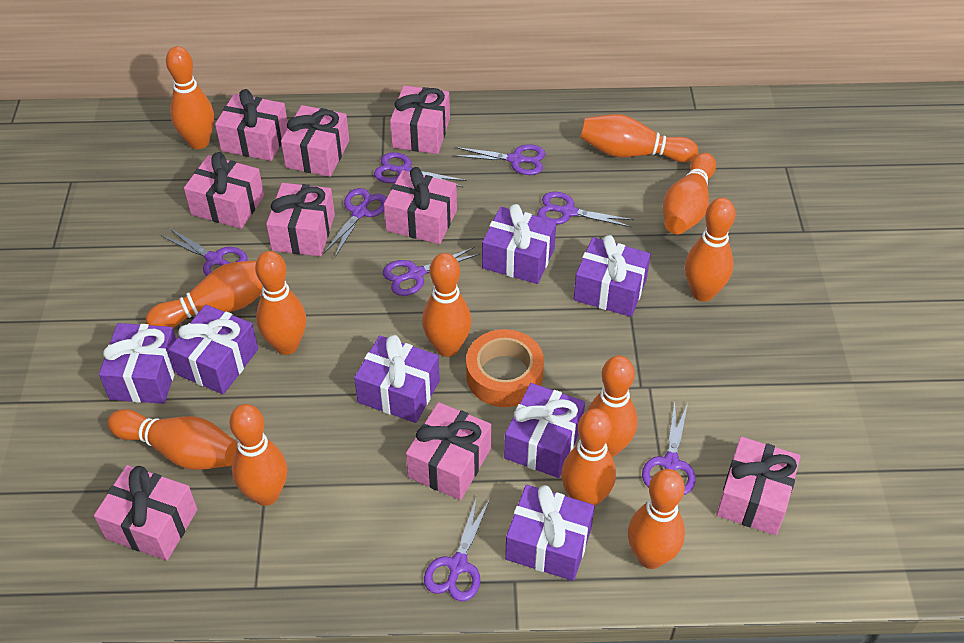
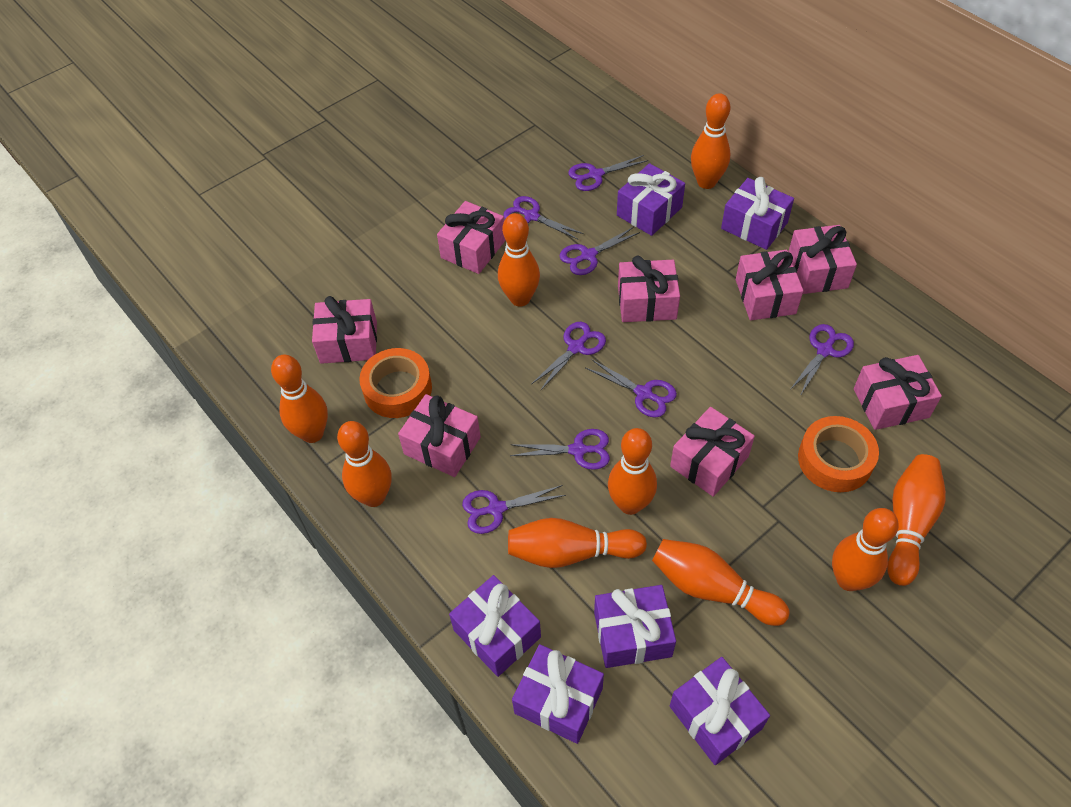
orange bowling pin: 12 -> 9
orange tape: 1 -> 2
pink gift: 9 -> 8
purple gift: 7 -> 6

